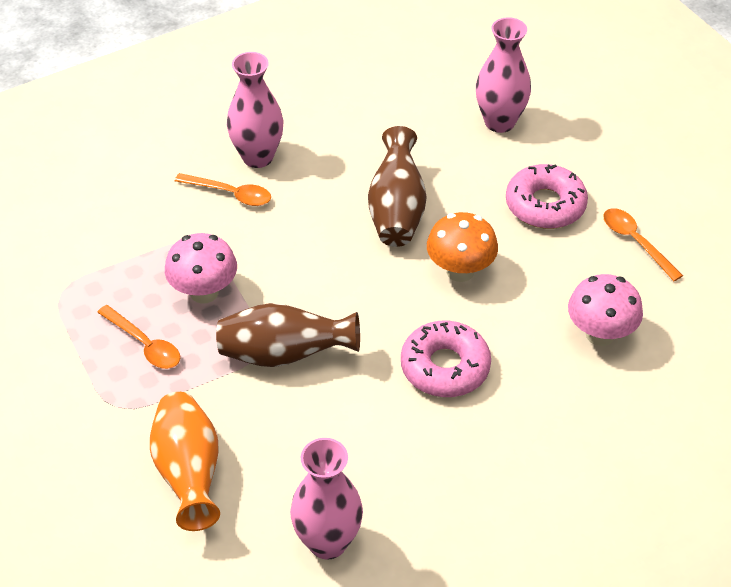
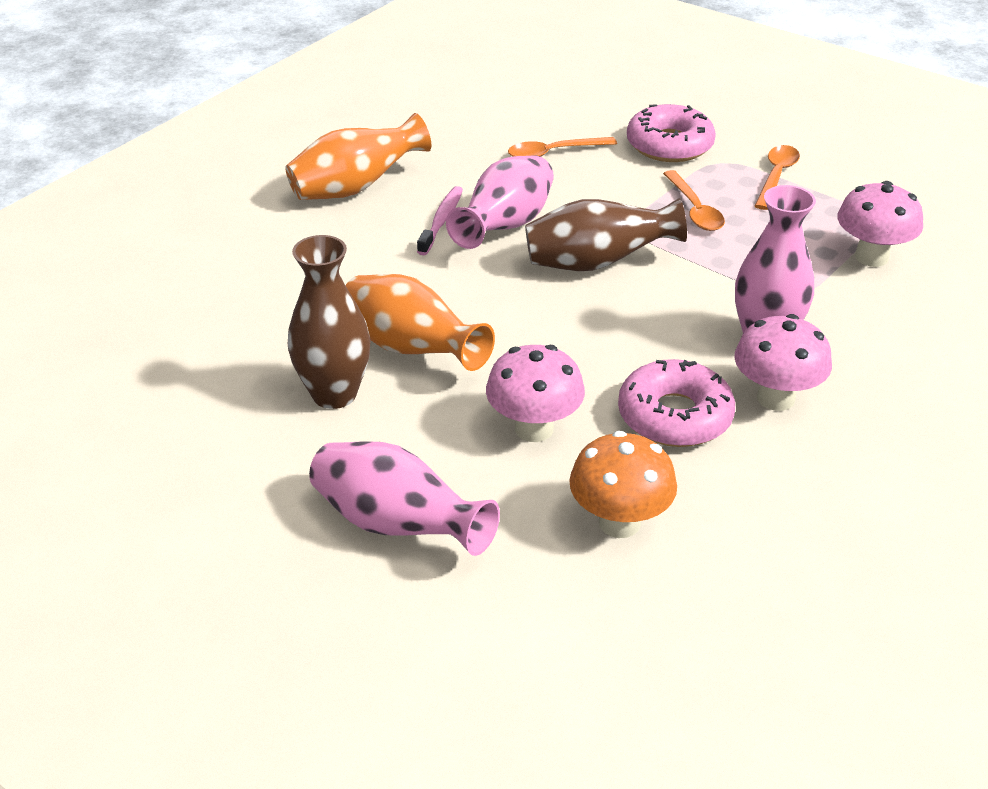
orange vase: 1 -> 2
pink mushroom: 2 -> 3
pink toothbrush: 0 -> 1

